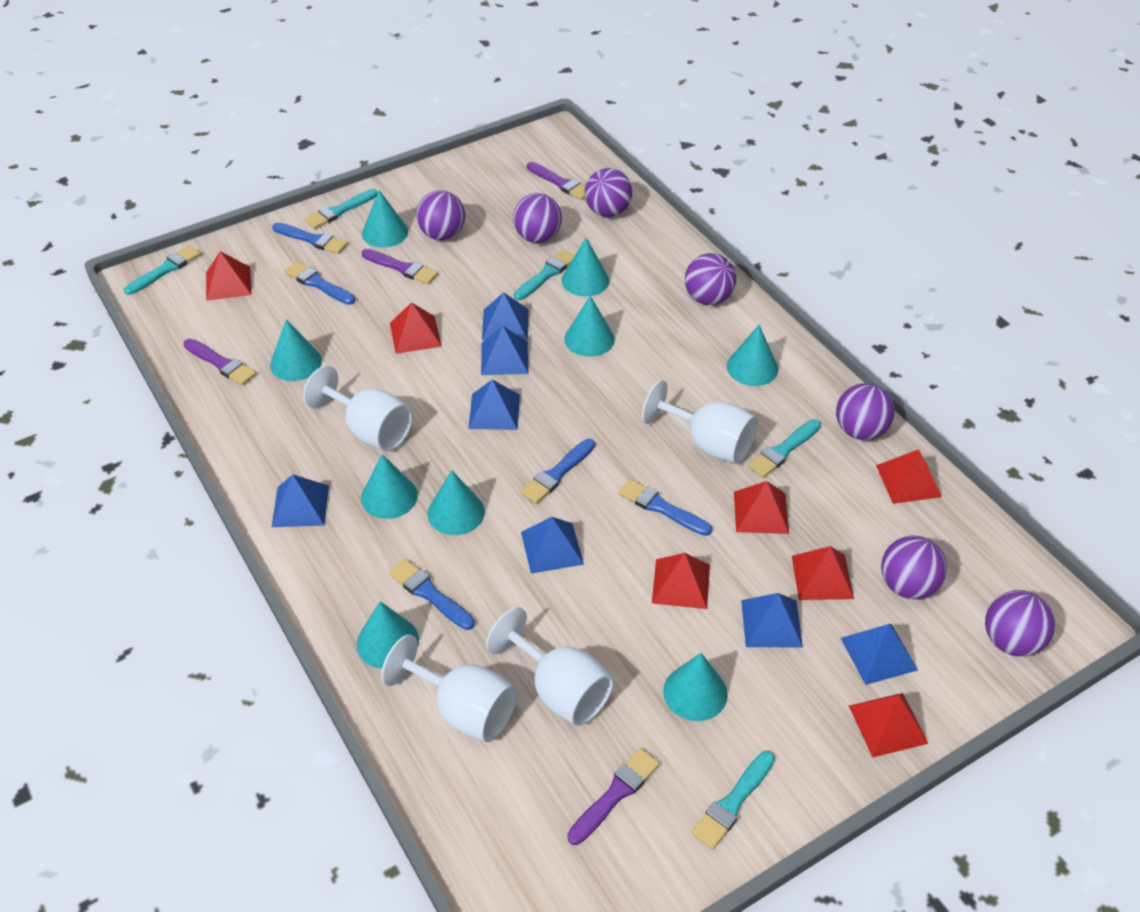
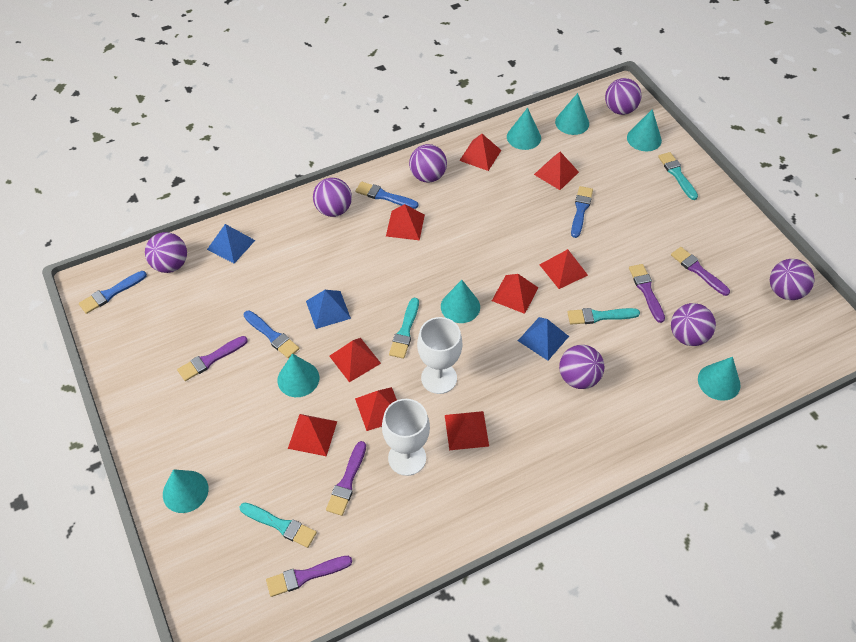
blue brush: 5 -> 4
blue pyramid: 7 -> 3
purple brush: 4 -> 5
red pyramid: 7 -> 9
turquoise brush: 5 -> 4
turquoise cone: 9 -> 7
white goblet: 4 -> 2

